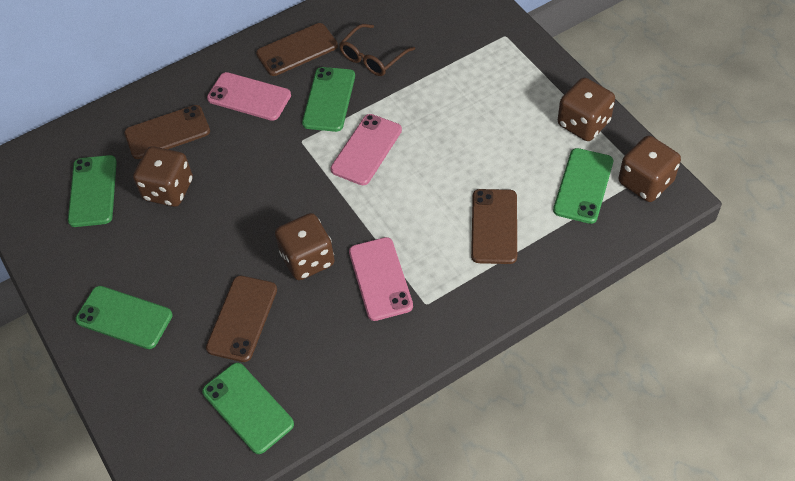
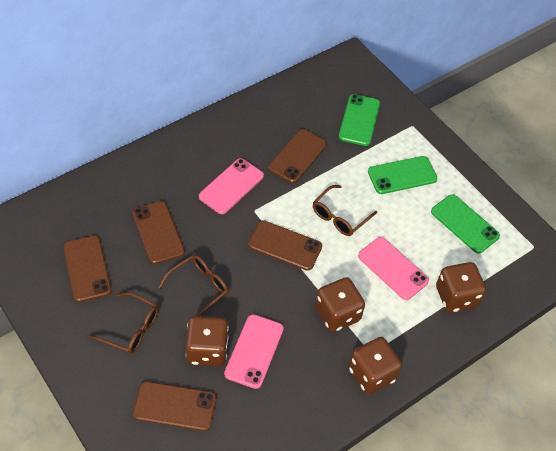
brown glasses: 1 -> 3
brown phone: 4 -> 5
green phone: 5 -> 3

